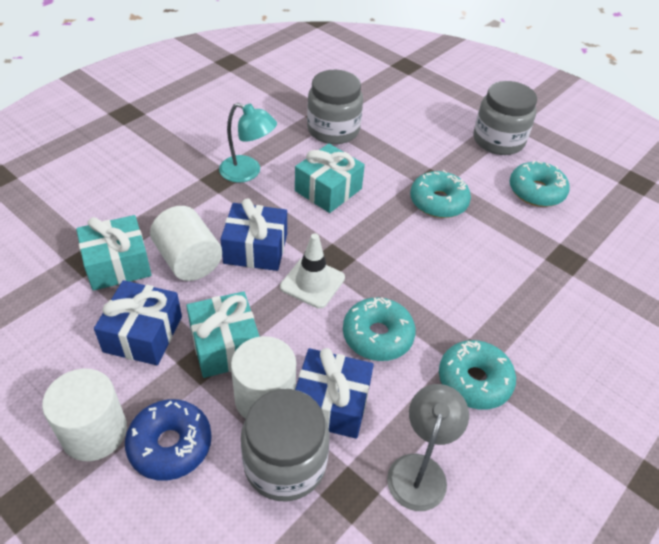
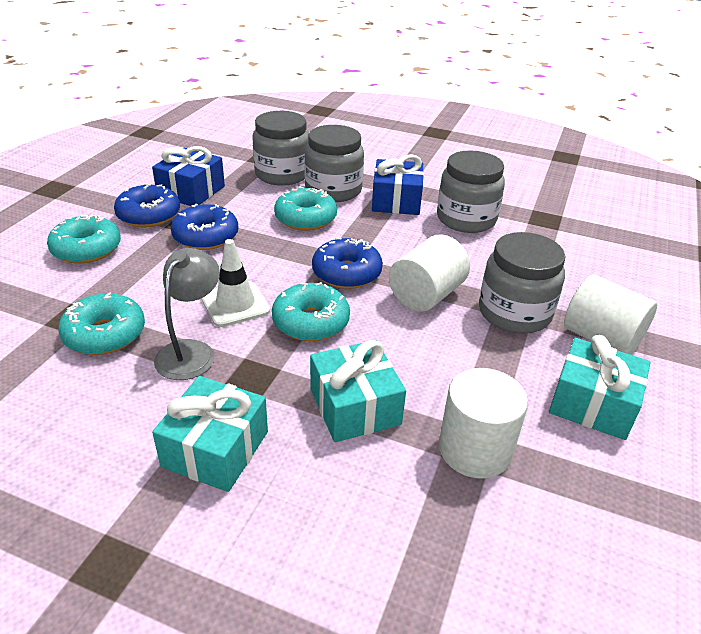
blue donut: 1 -> 3
blue gift: 3 -> 2
grey jar: 3 -> 4
turquoise lamp: 1 -> 0

